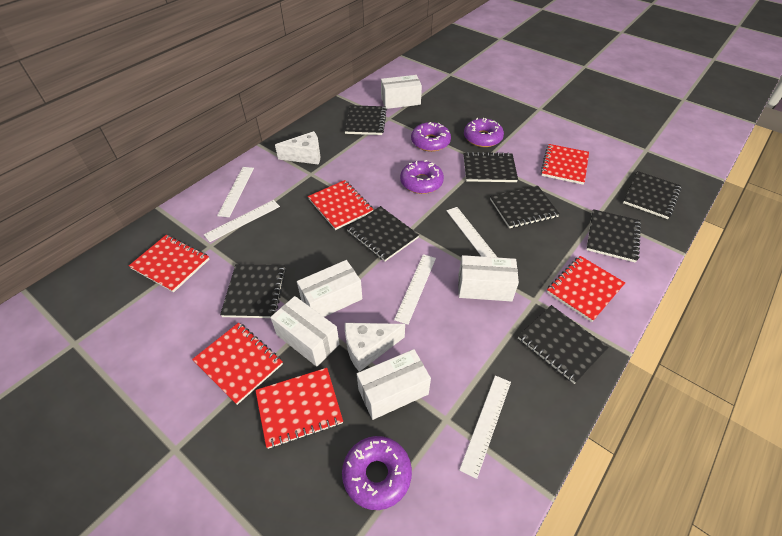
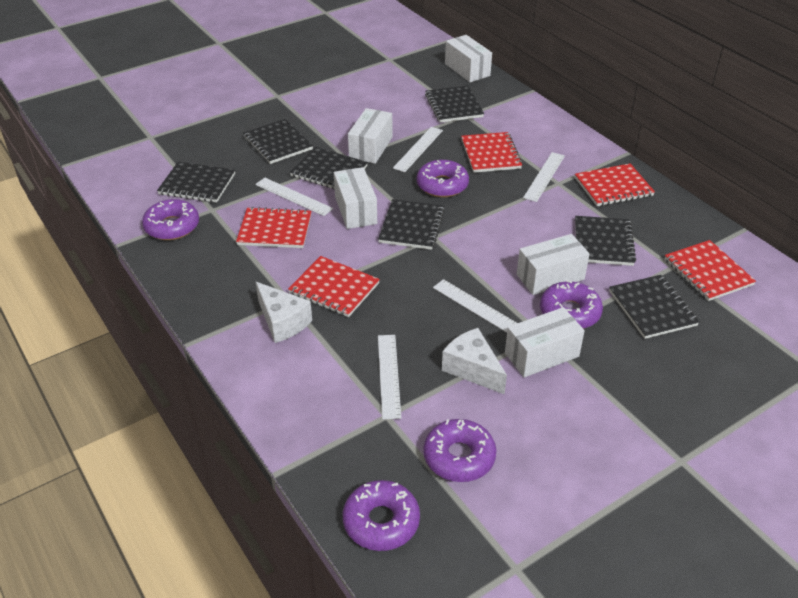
black notebook: 8 -> 7
purple donut: 4 -> 5
red notebook: 6 -> 5

